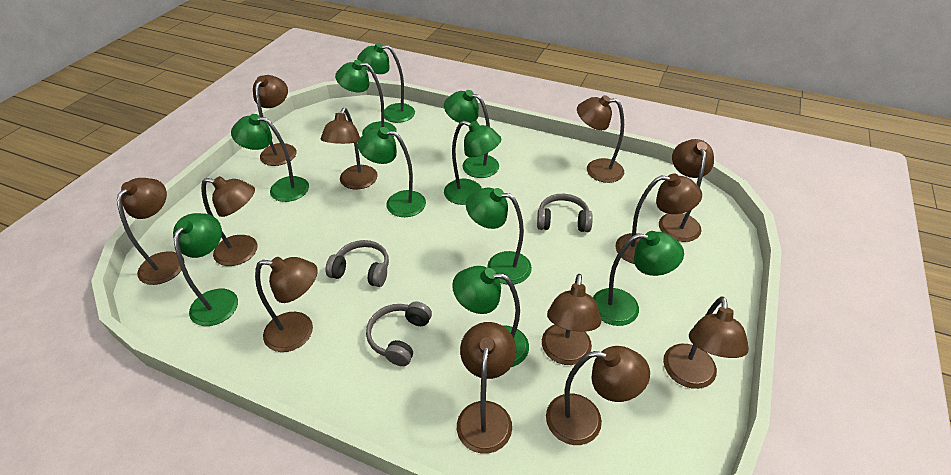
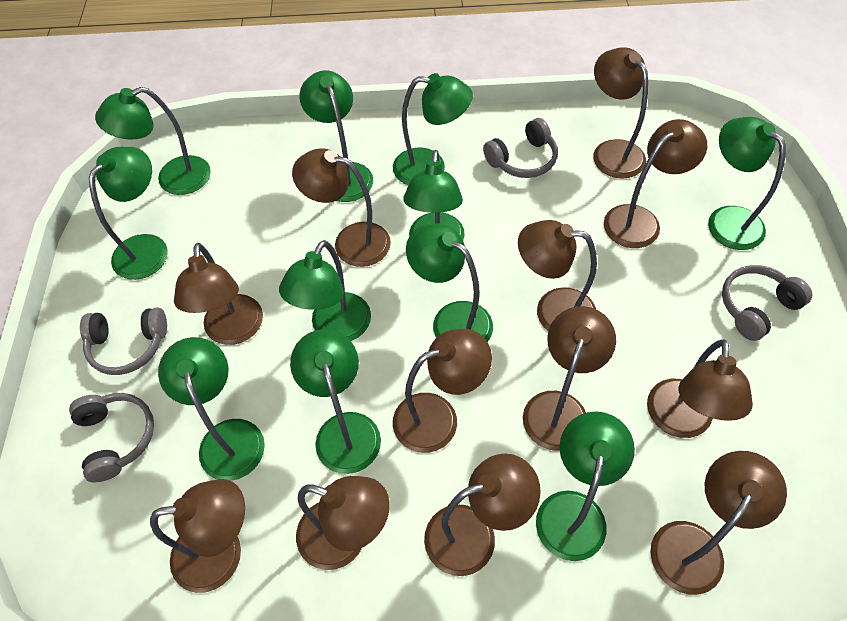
green lamp: 10 -> 11
grey headphones: 3 -> 4

